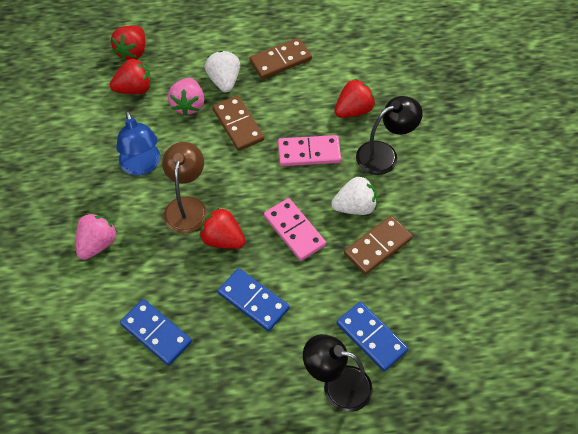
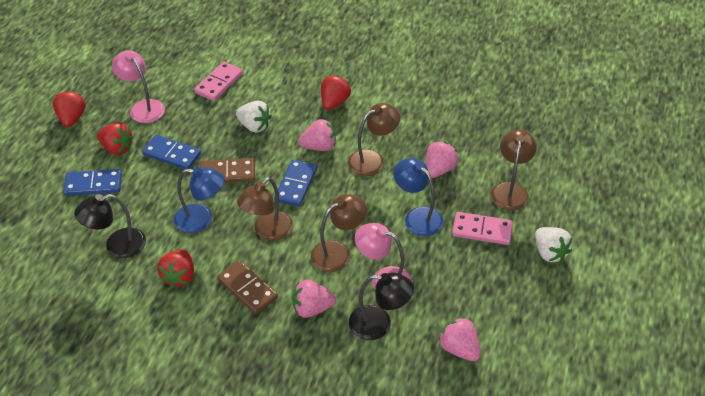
blue lamp: 1 -> 2
brown domino: 3 -> 2
brown lamp: 1 -> 4
pink lamp: 0 -> 2
pink strawberry: 2 -> 4

